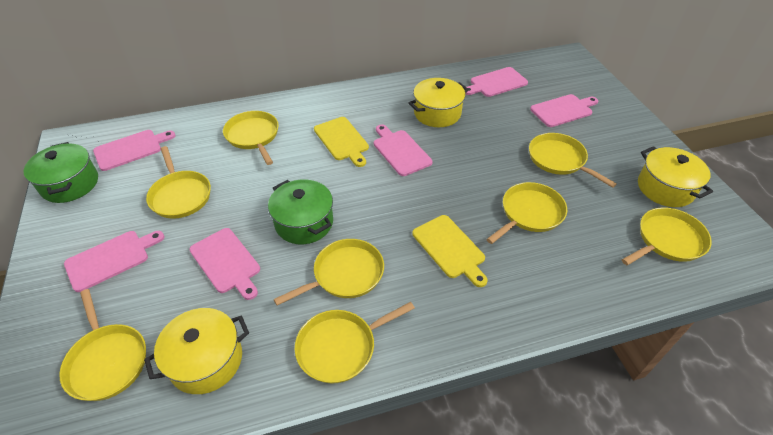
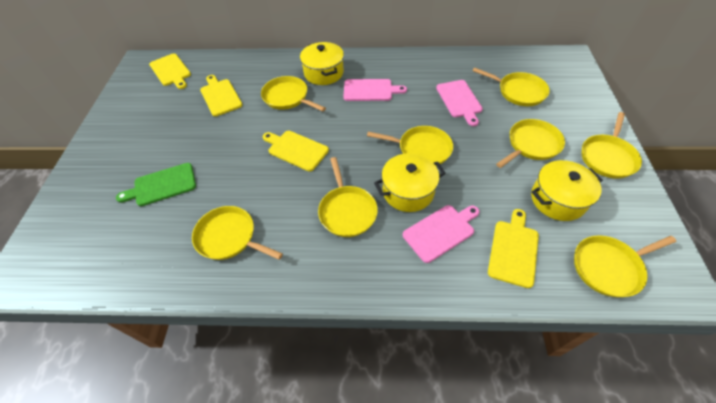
green cutting board: 0 -> 1
green pot: 2 -> 0
pink cutting board: 6 -> 3
yellow cutting board: 2 -> 4

